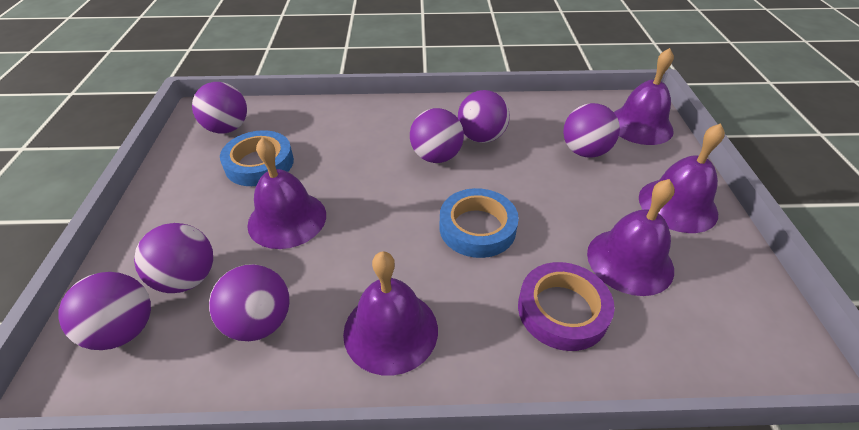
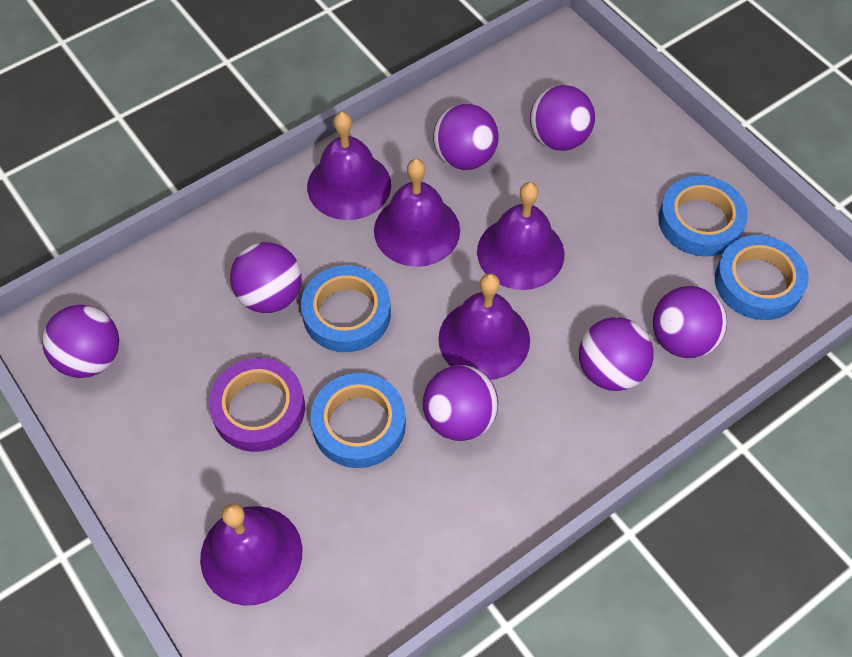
blue tape: 2 -> 4

